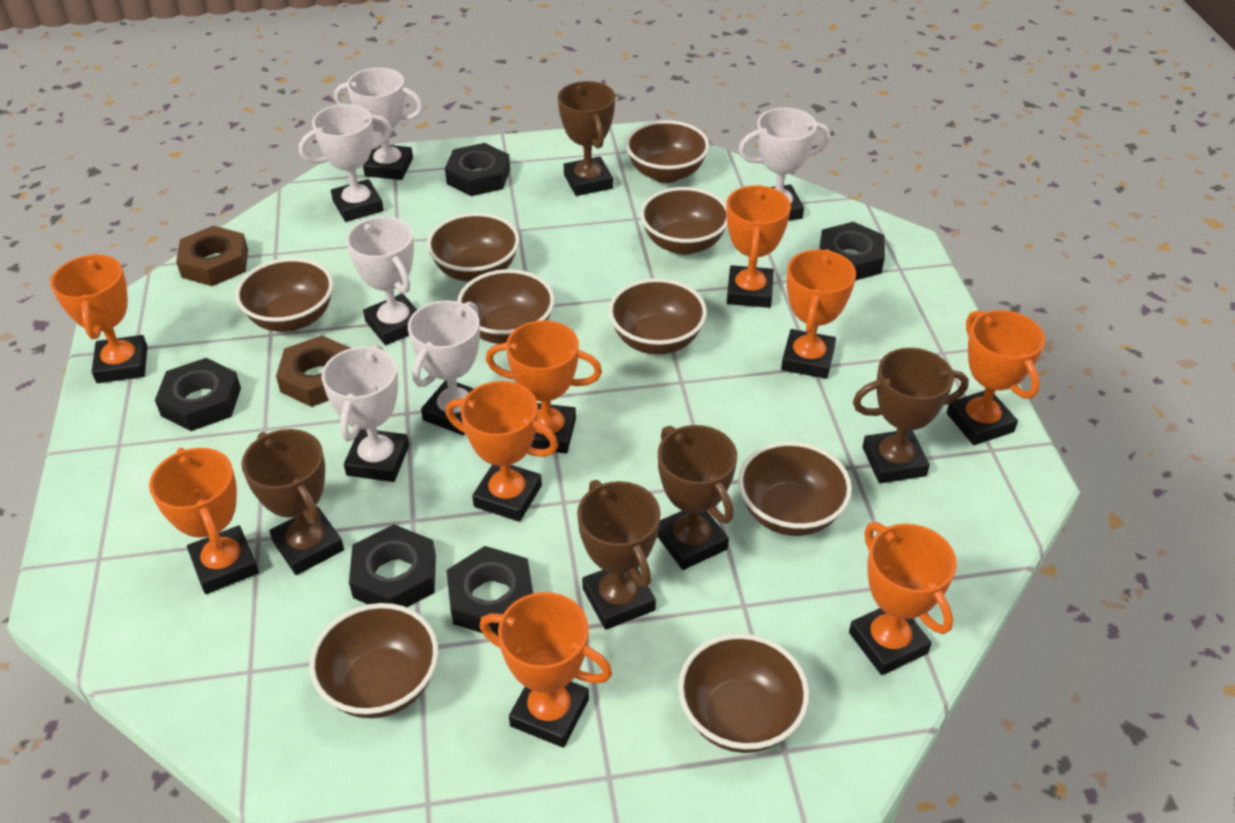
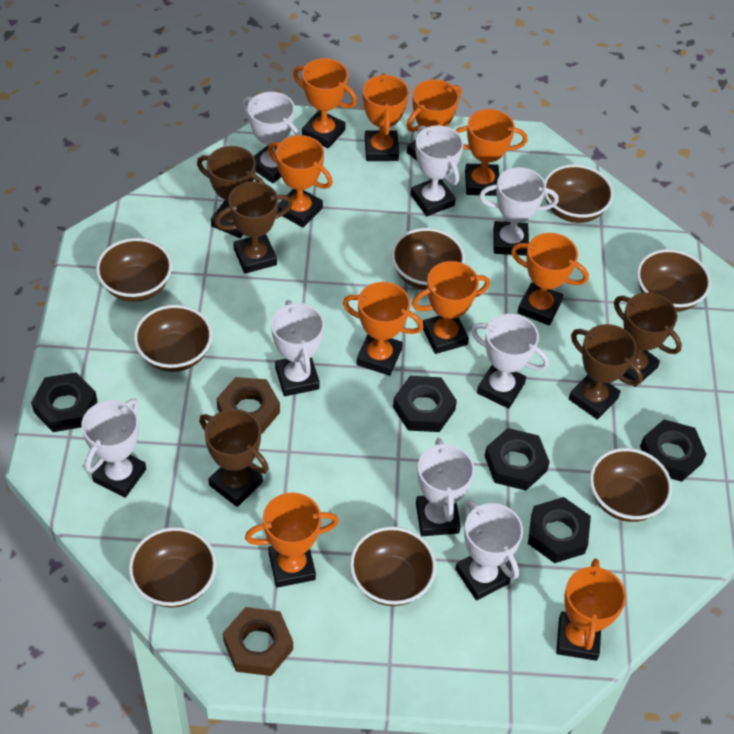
brown bowl: 9 -> 8
orange trophy: 9 -> 10
white trophy: 6 -> 8

